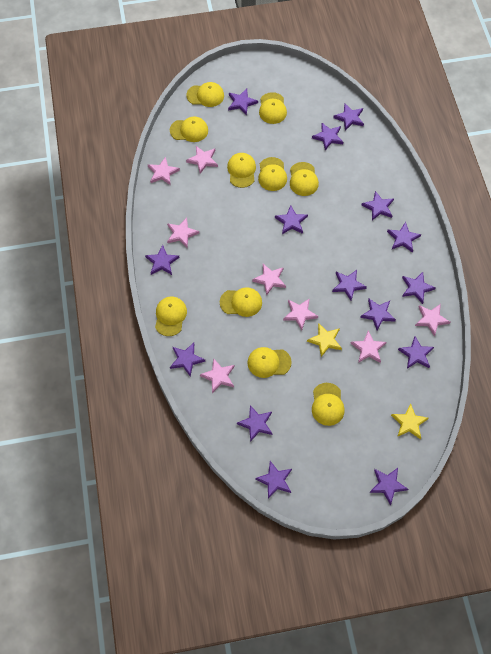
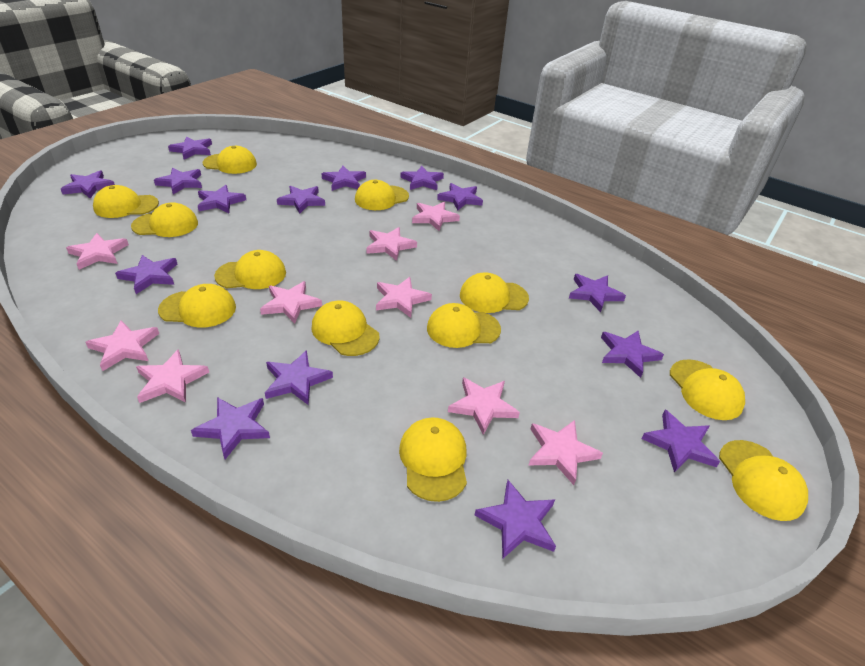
pink star: 8 -> 9
yellow cap: 10 -> 12
yellow star: 2 -> 0

